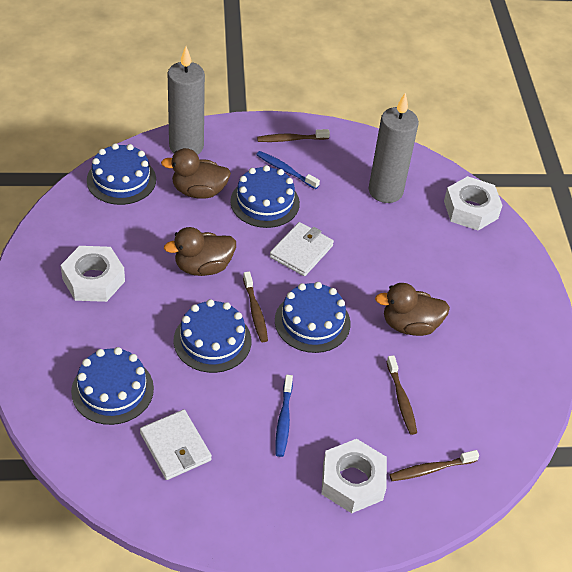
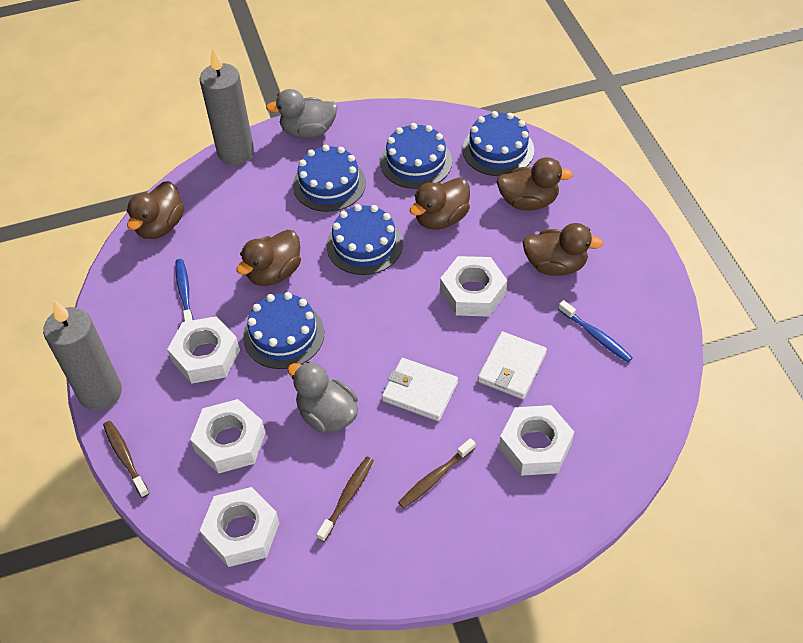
brown duck: 3 -> 5
brown toothbrush: 4 -> 3
grey duck: 0 -> 2
white nut: 3 -> 5

